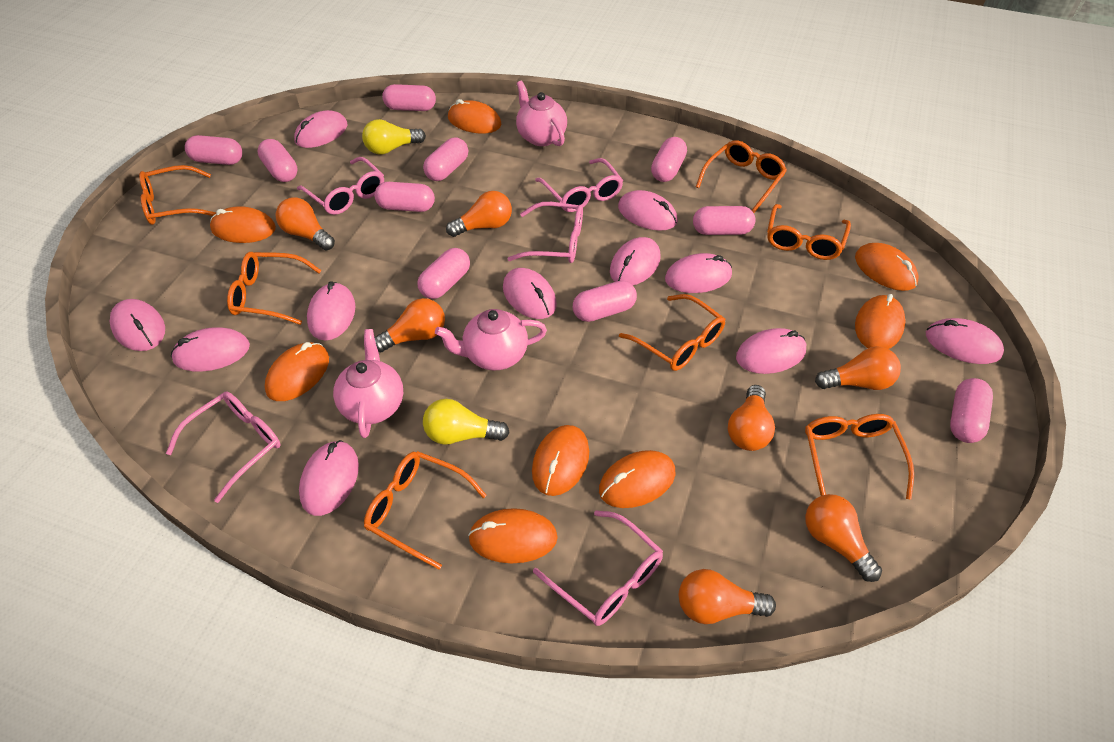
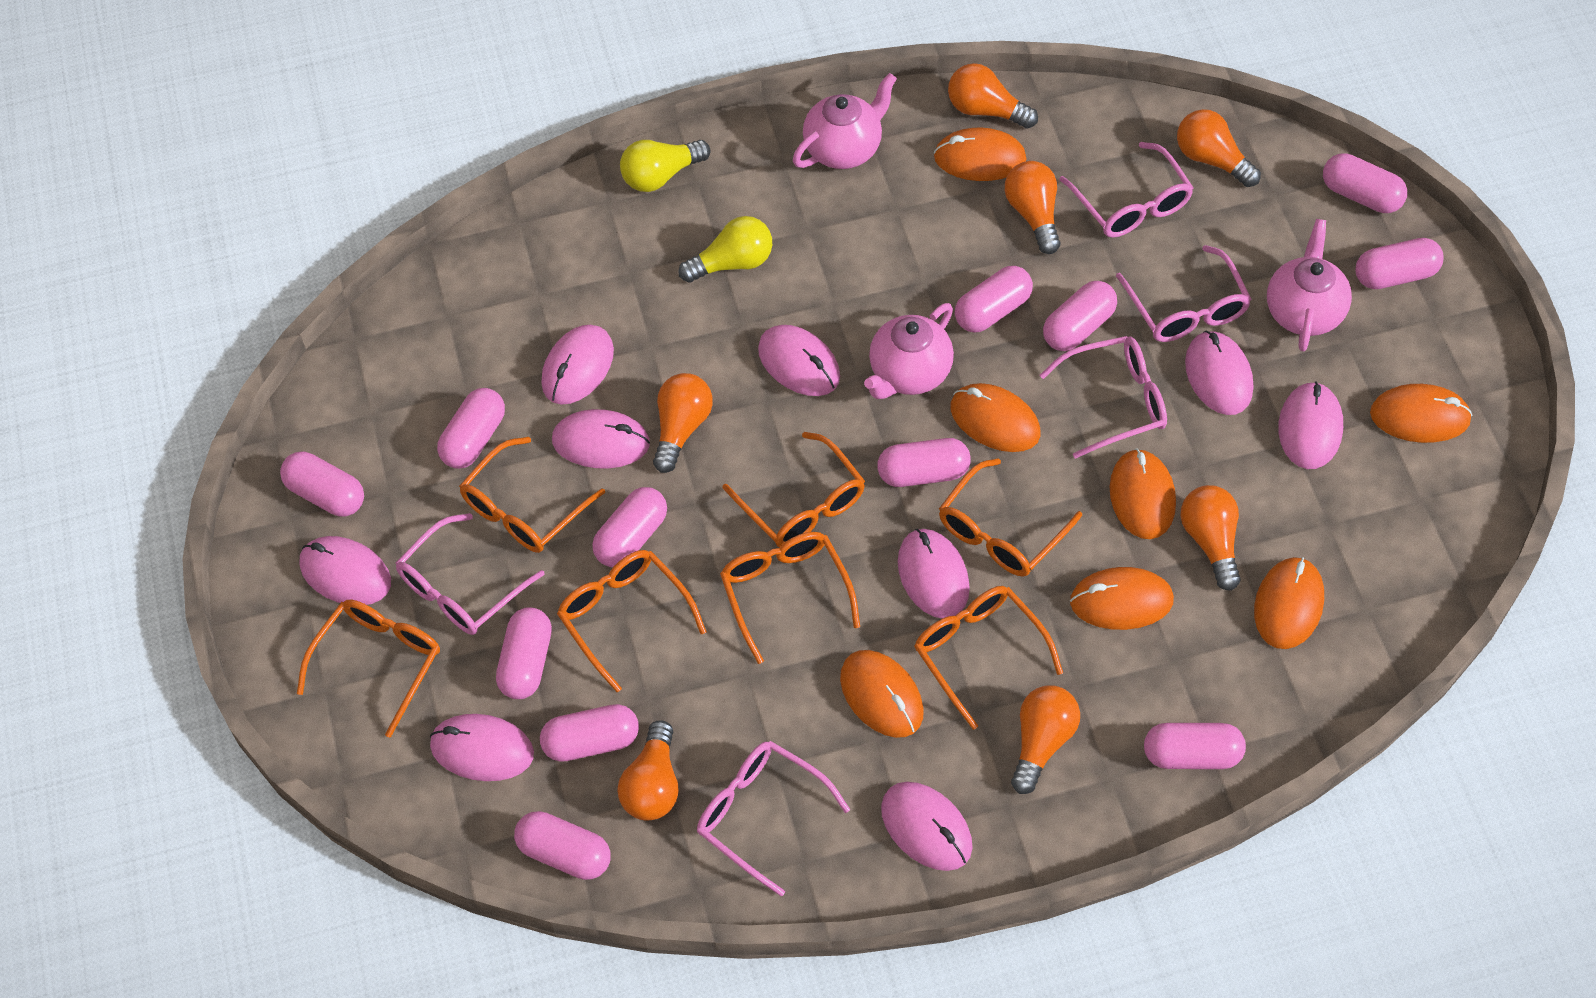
orange mouse: 8 -> 7
pink capsule: 10 -> 12
pink mouse: 11 -> 9

